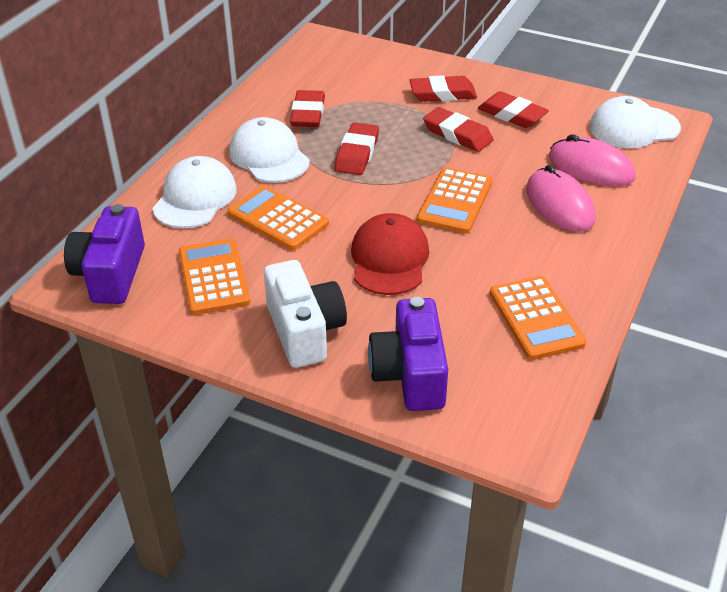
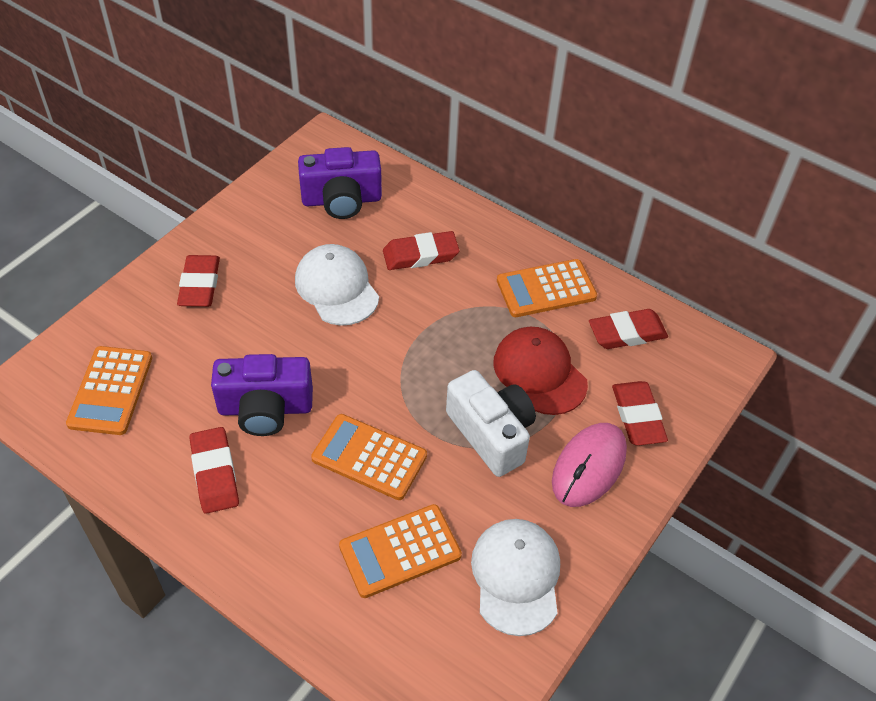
pink mouse: 2 -> 1
white cap: 3 -> 2

